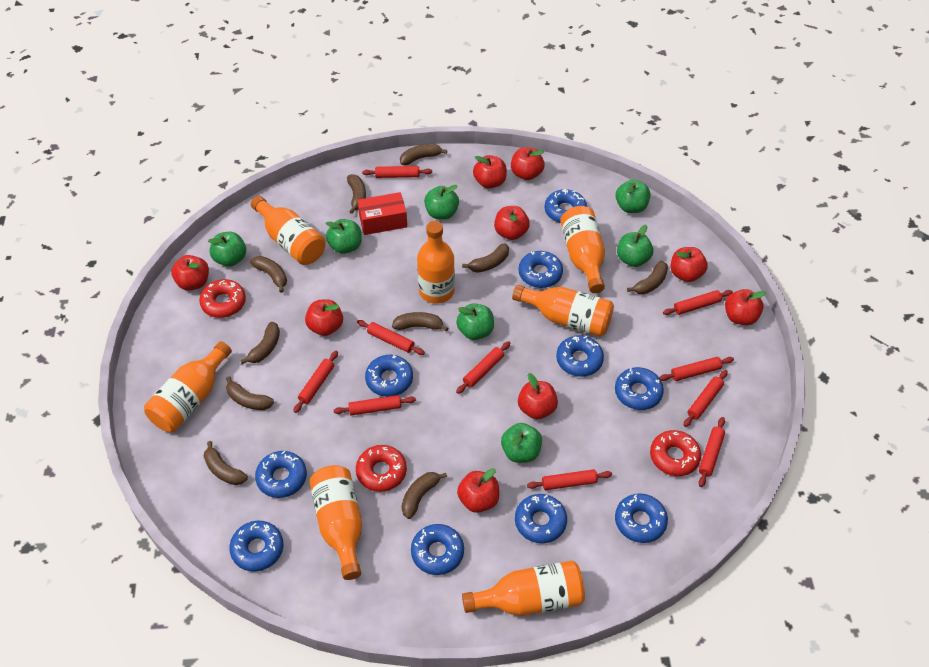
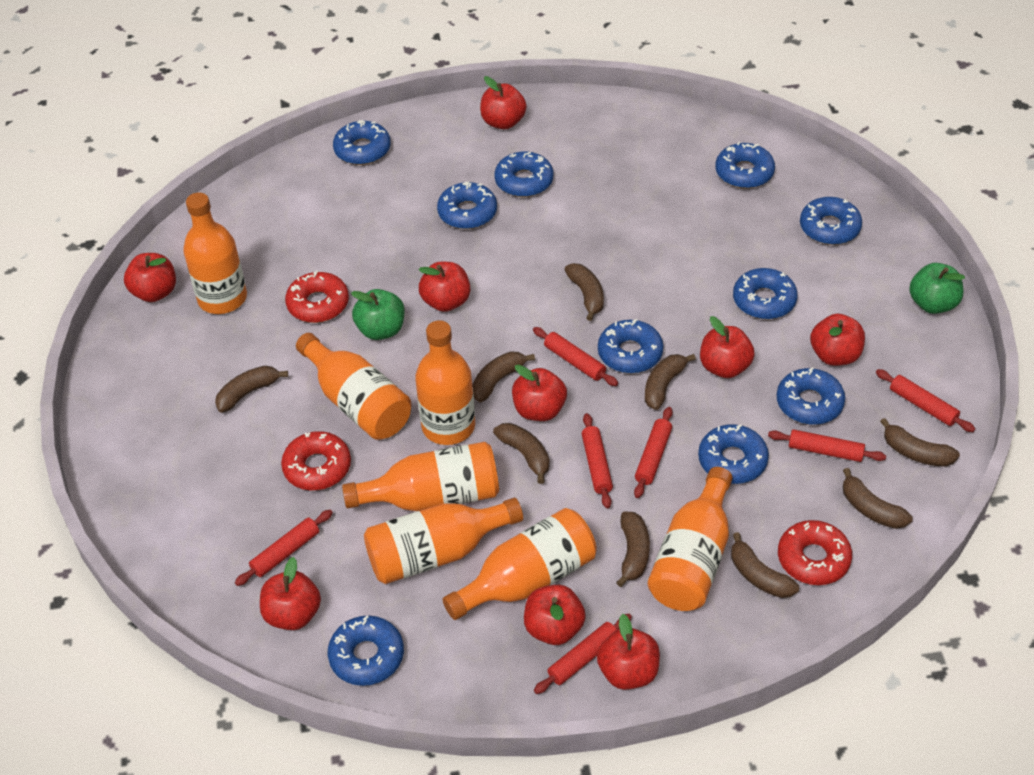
brown banana: 10 -> 9
green apple: 7 -> 2
red box: 1 -> 0
red rolling pin: 10 -> 7

